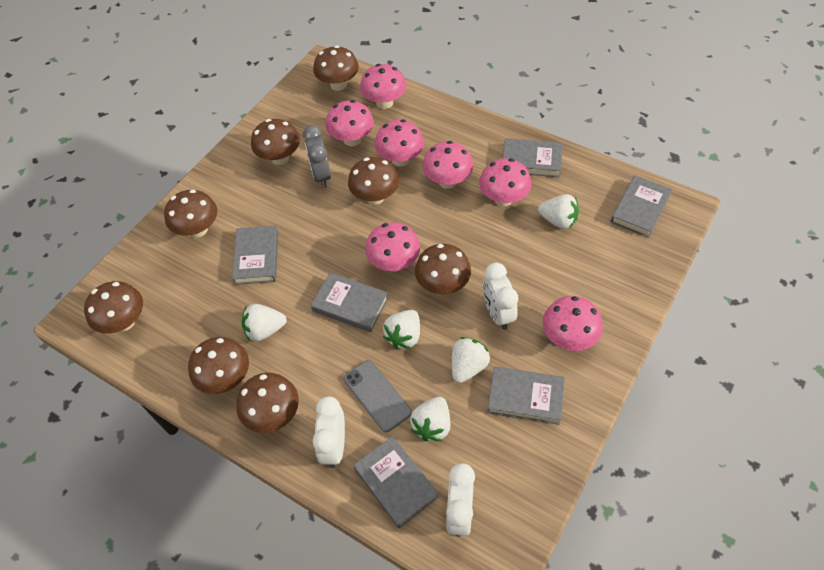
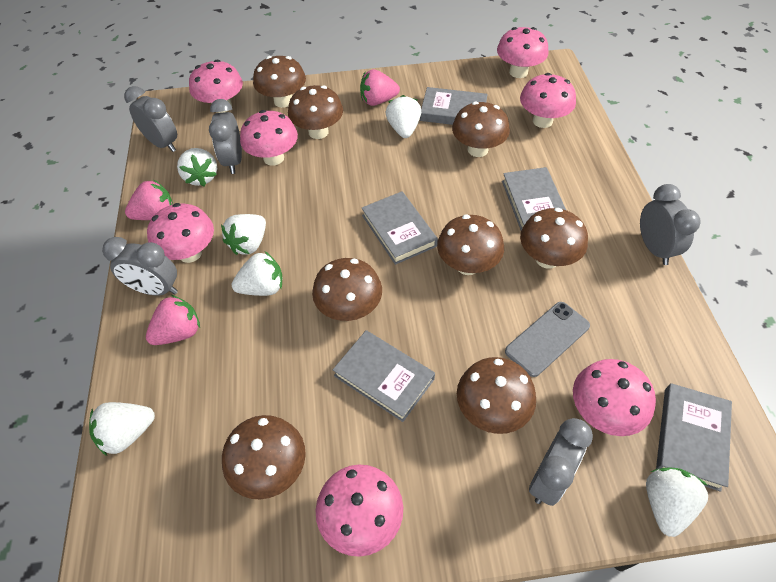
grey book: 6 -> 5
grey clock: 1 -> 5
pink strawberry: 0 -> 3
white clock: 3 -> 0
white strawberry: 5 -> 6

